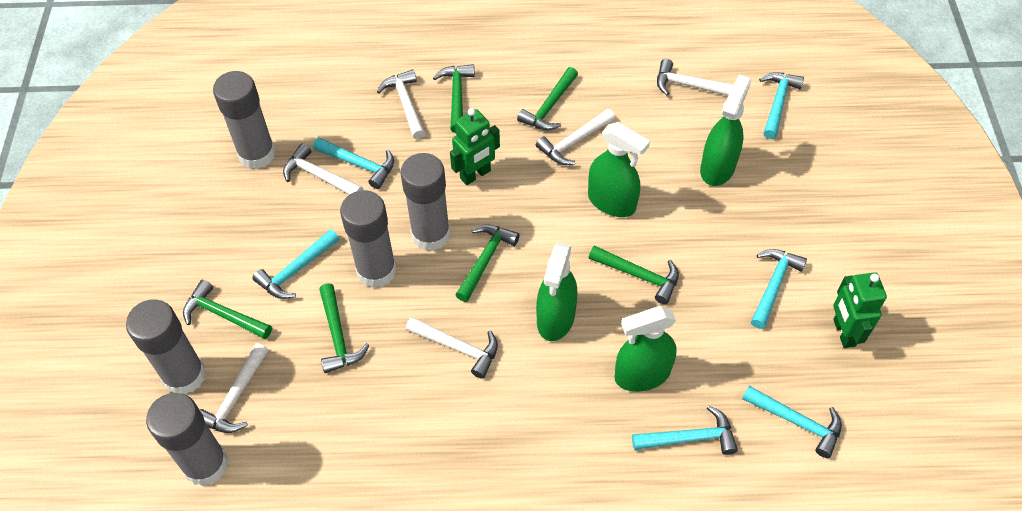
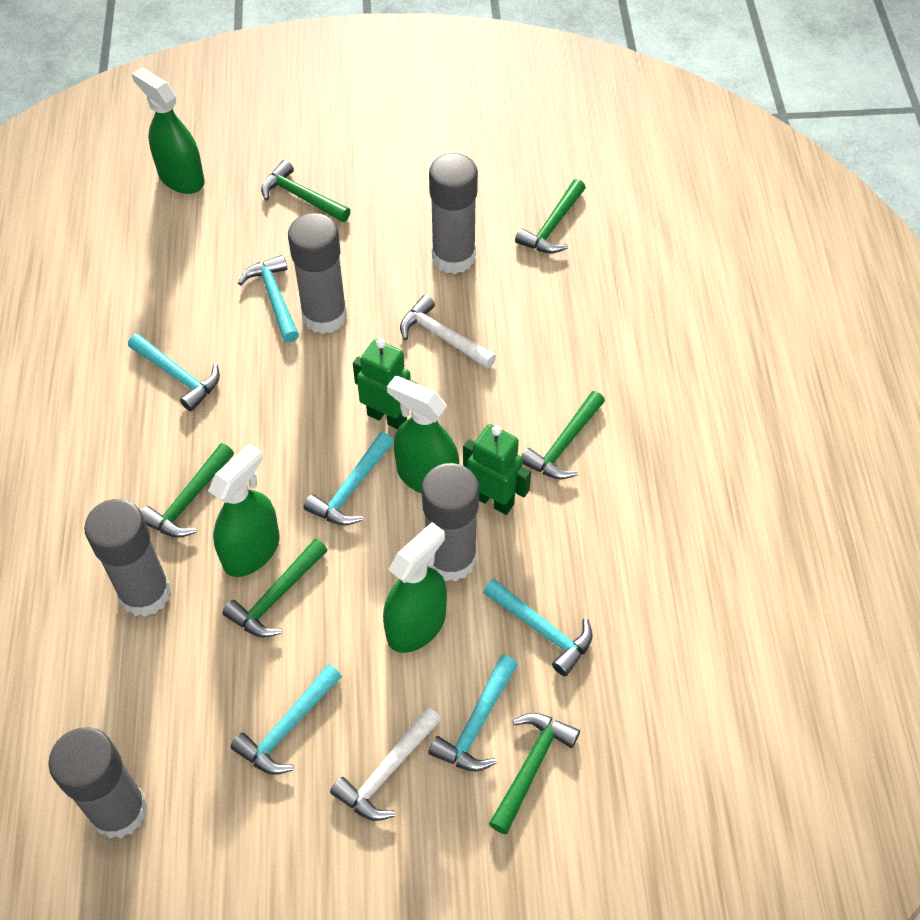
white hammer: 6 -> 2

